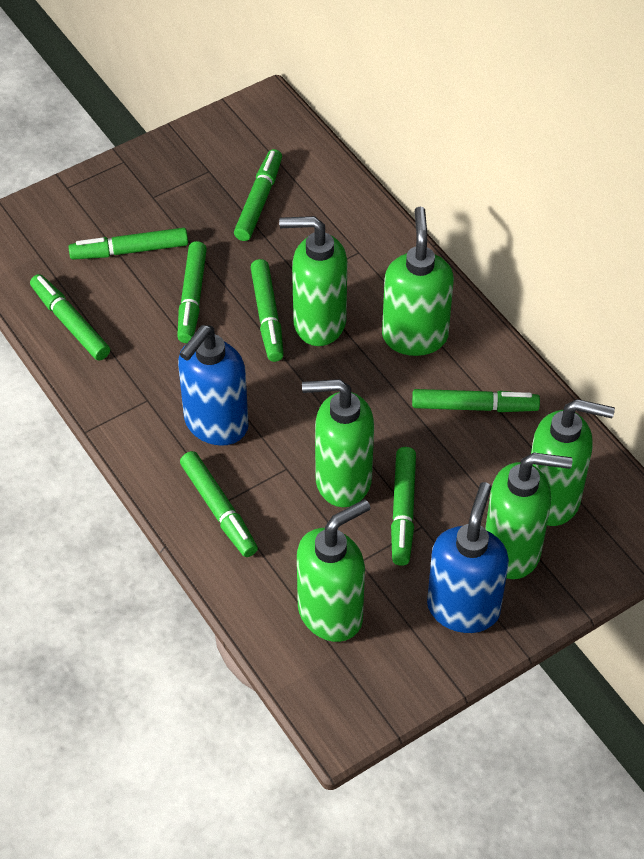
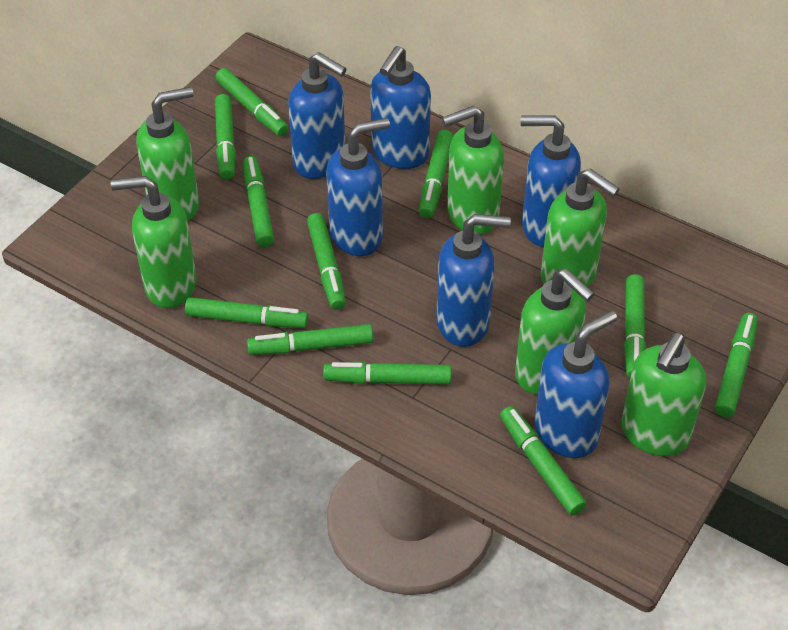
blue soap dispenser: 2 -> 6
green marker: 8 -> 11

